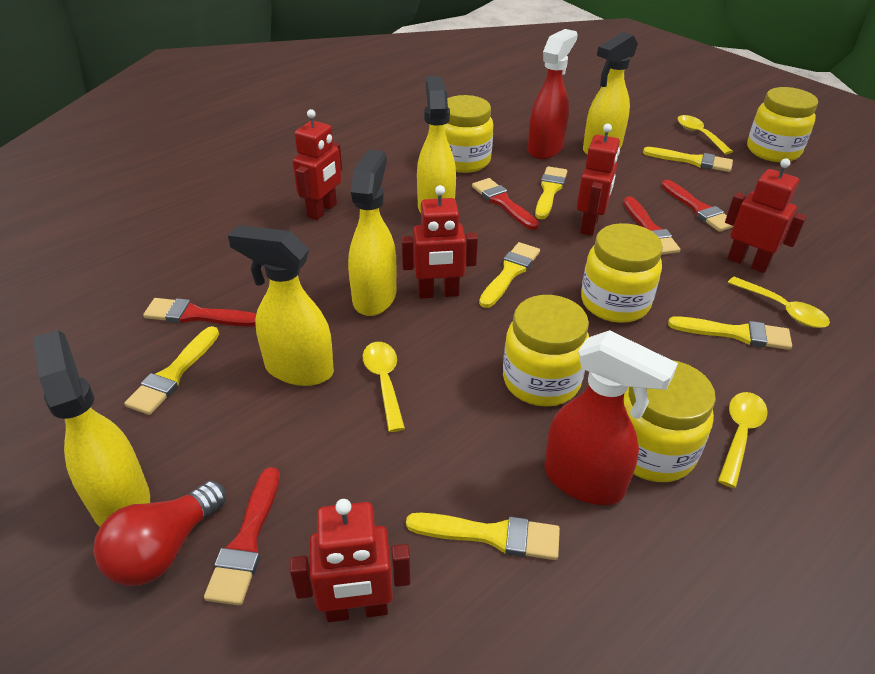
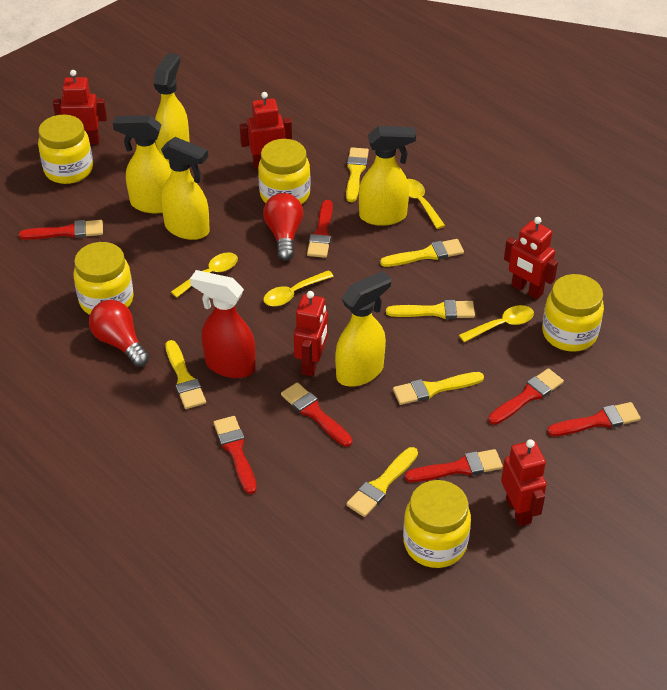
red brush: 5 -> 7
red light bulb: 1 -> 2
red spray bottle: 2 -> 1

